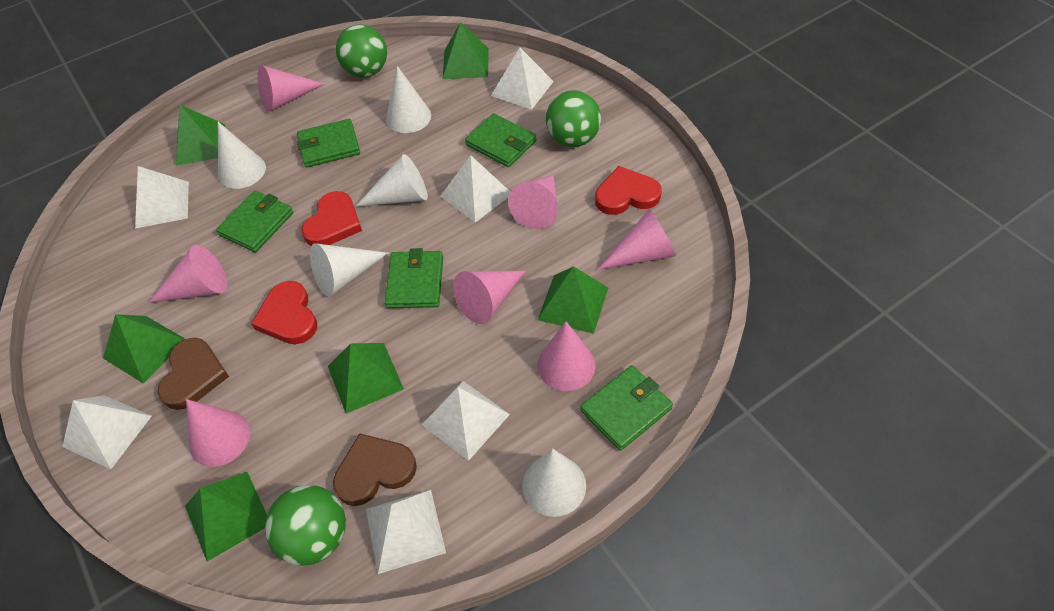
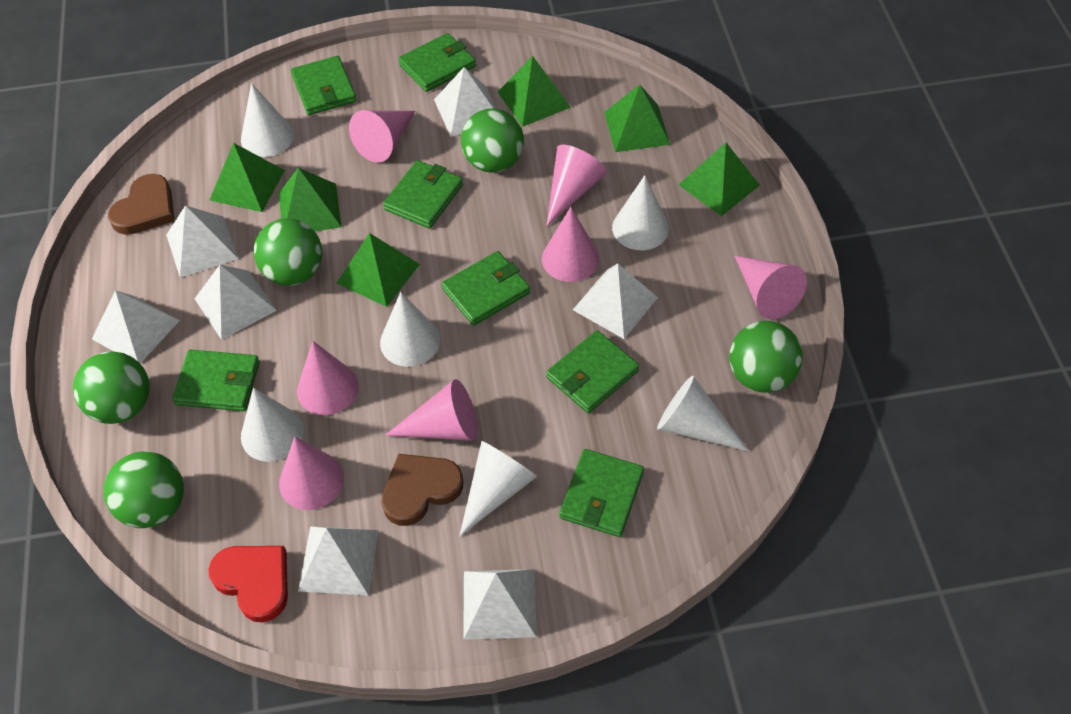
green ball: 3 -> 5
green wallet: 5 -> 7
red heart: 3 -> 1
white cone: 5 -> 6
white pyramid: 6 -> 7

